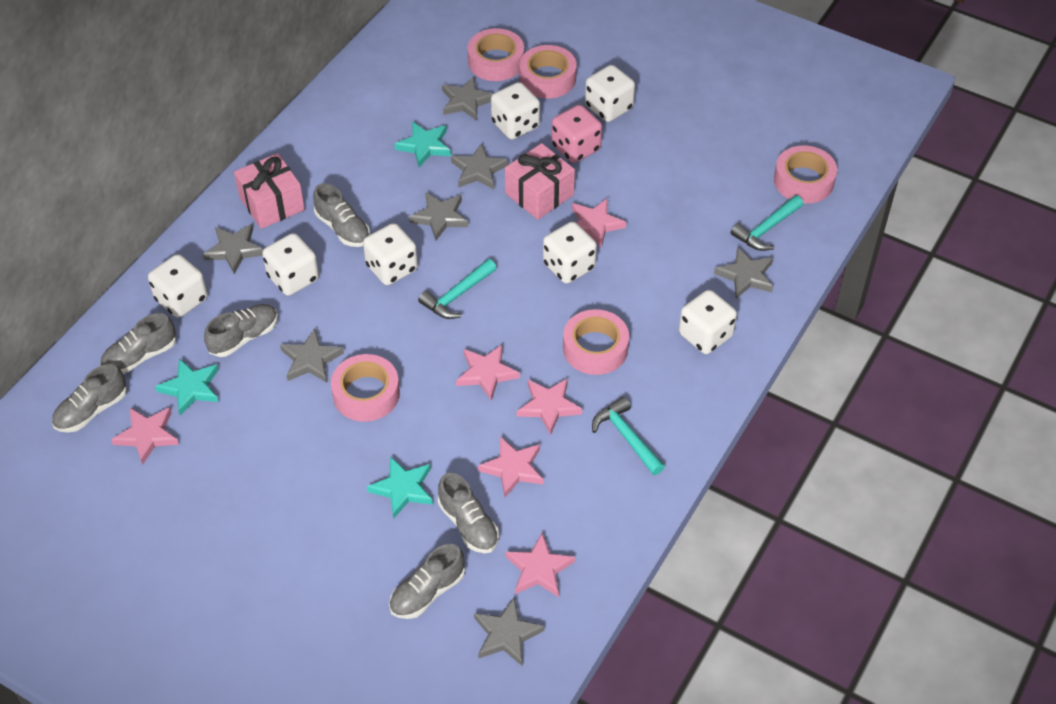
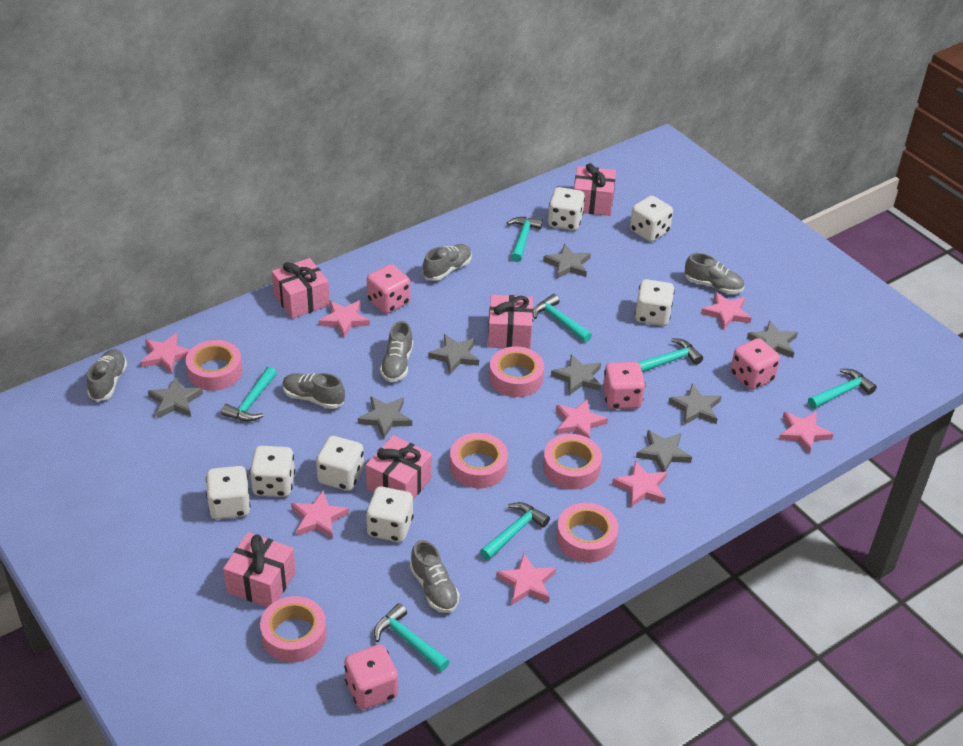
grey star: 7 -> 8
pink dice: 1 -> 4
pink gift: 2 -> 5
pink star: 6 -> 8
pink tape: 5 -> 6
turquoise hammer: 3 -> 7
turquoise star: 3 -> 0

